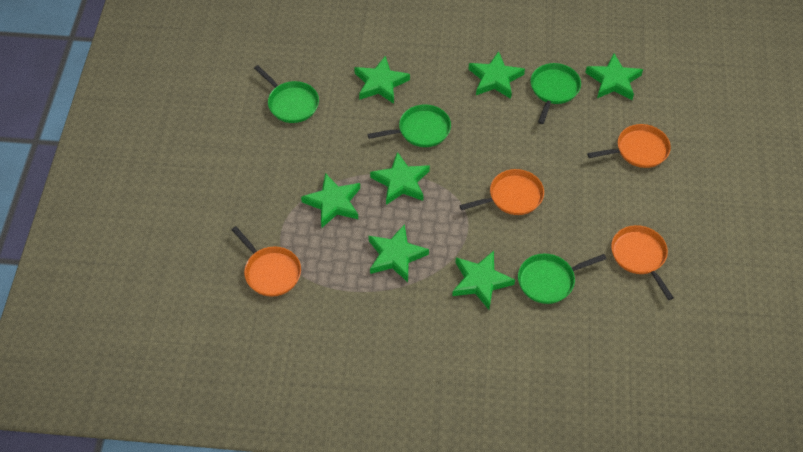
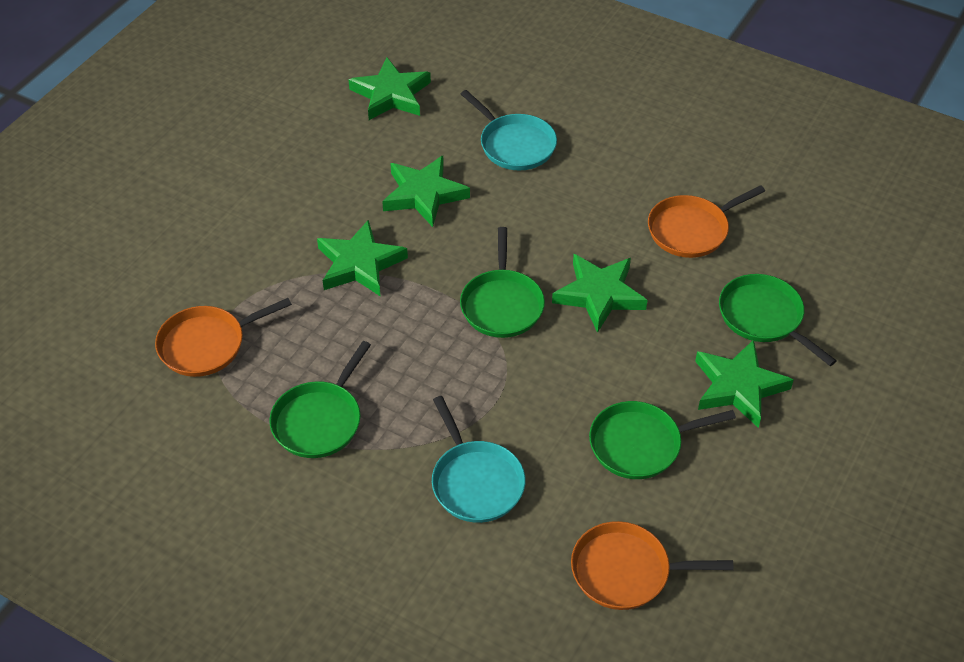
green star: 7 -> 5
orange pan: 4 -> 3
turquoise pan: 0 -> 2

